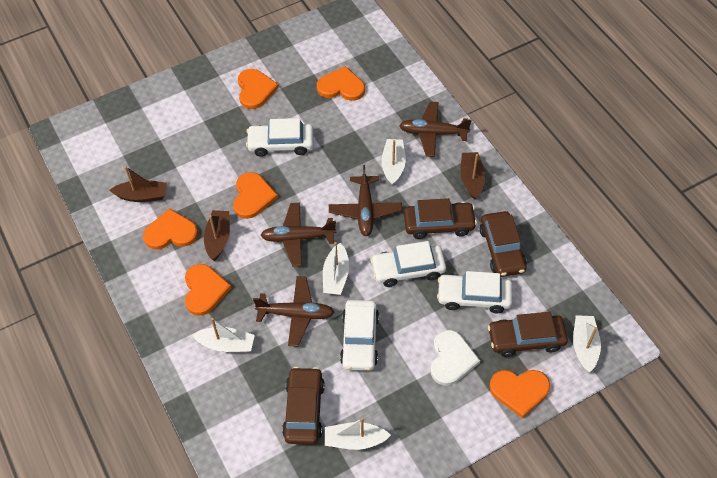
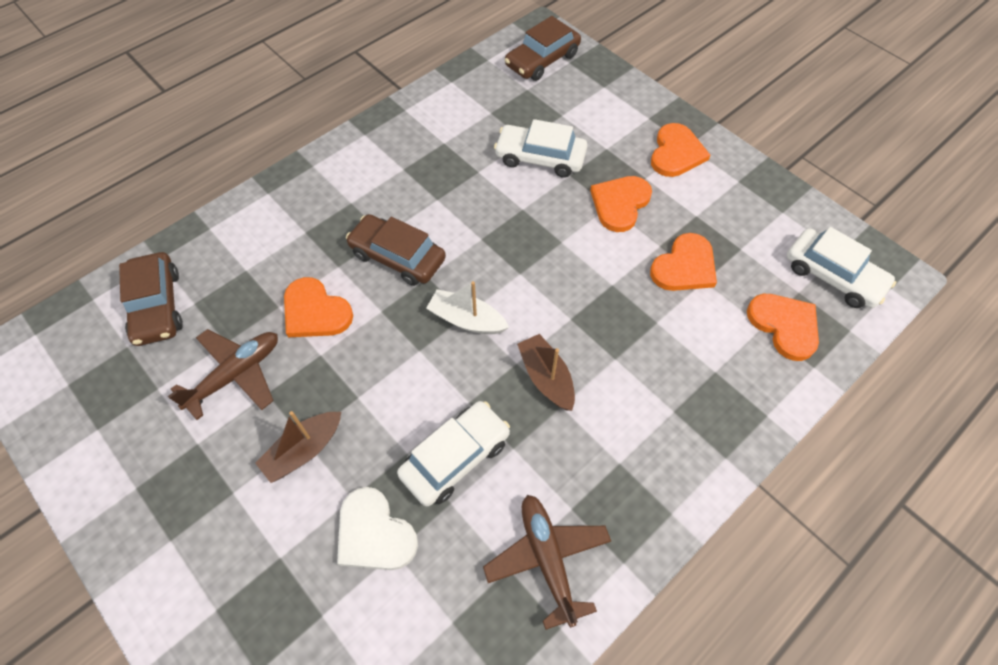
brown boat: 3 -> 2
brown car: 4 -> 3
brown plane: 4 -> 2
orange heart: 6 -> 5
white boat: 5 -> 1
white car: 4 -> 3

